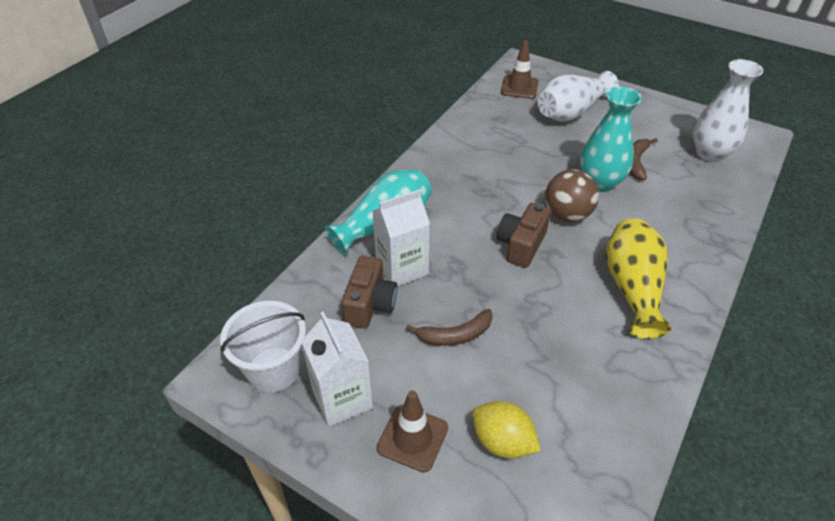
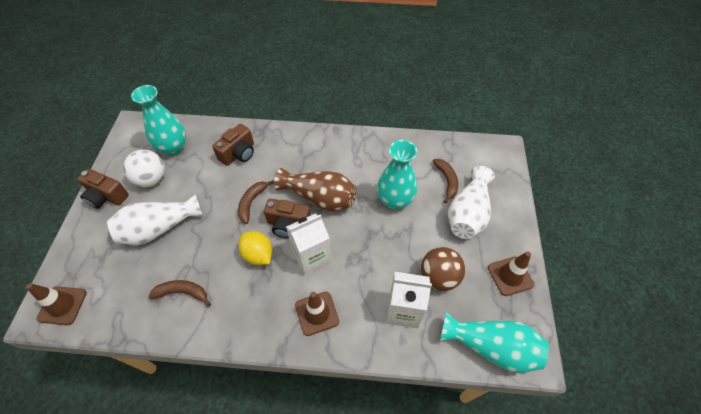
brown banana: 2 -> 3
brown camera: 2 -> 3
brown traffic cone: 2 -> 3
brown vase: 0 -> 1
turquoise vase: 2 -> 3
white ball: 0 -> 1
white bucket: 1 -> 0
yellow vase: 1 -> 0

